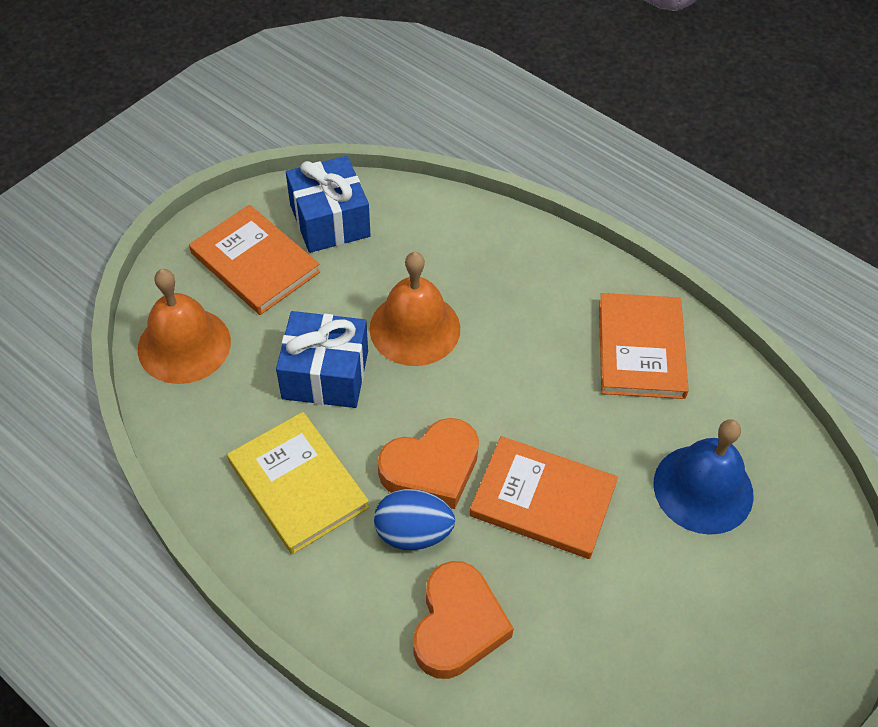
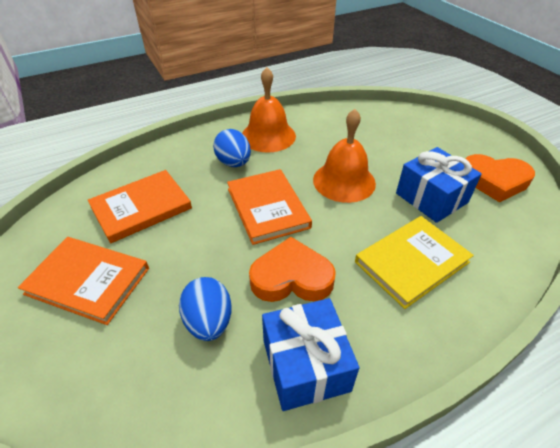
blue bell: 1 -> 0
blue egg: 1 -> 2

